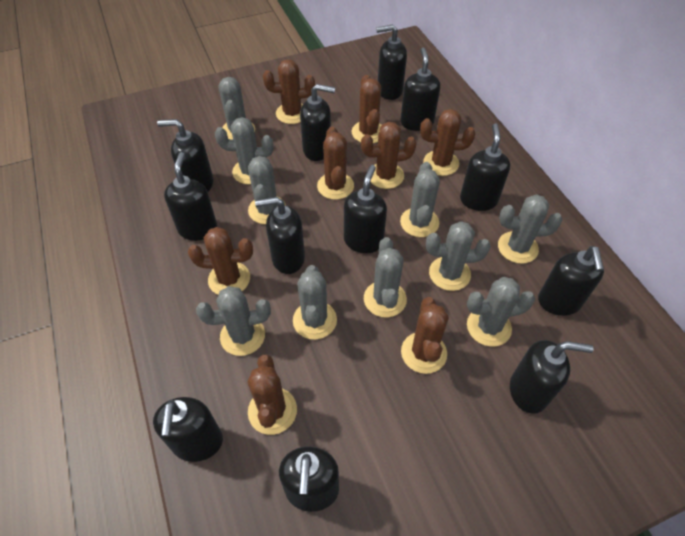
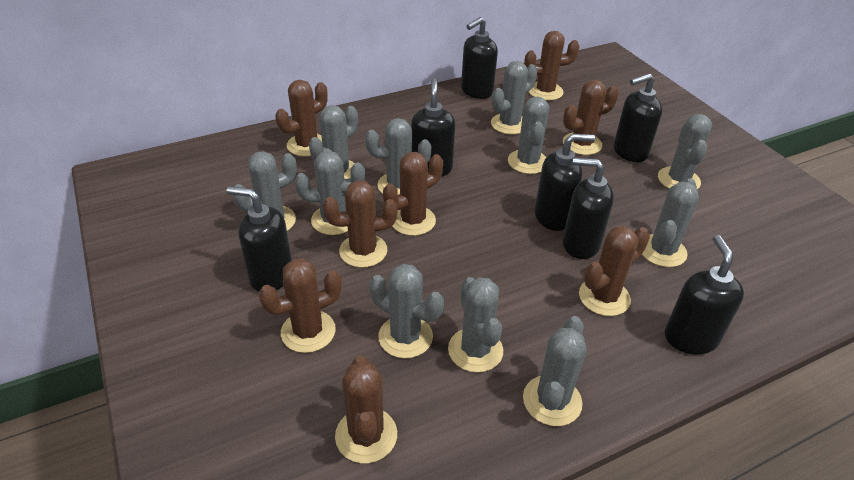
black soap dispenser: 12 -> 7
grey cactus: 10 -> 11

